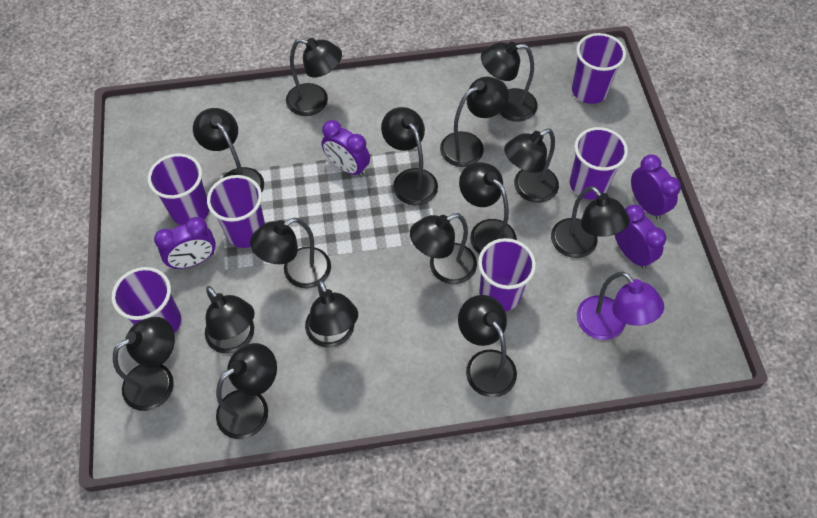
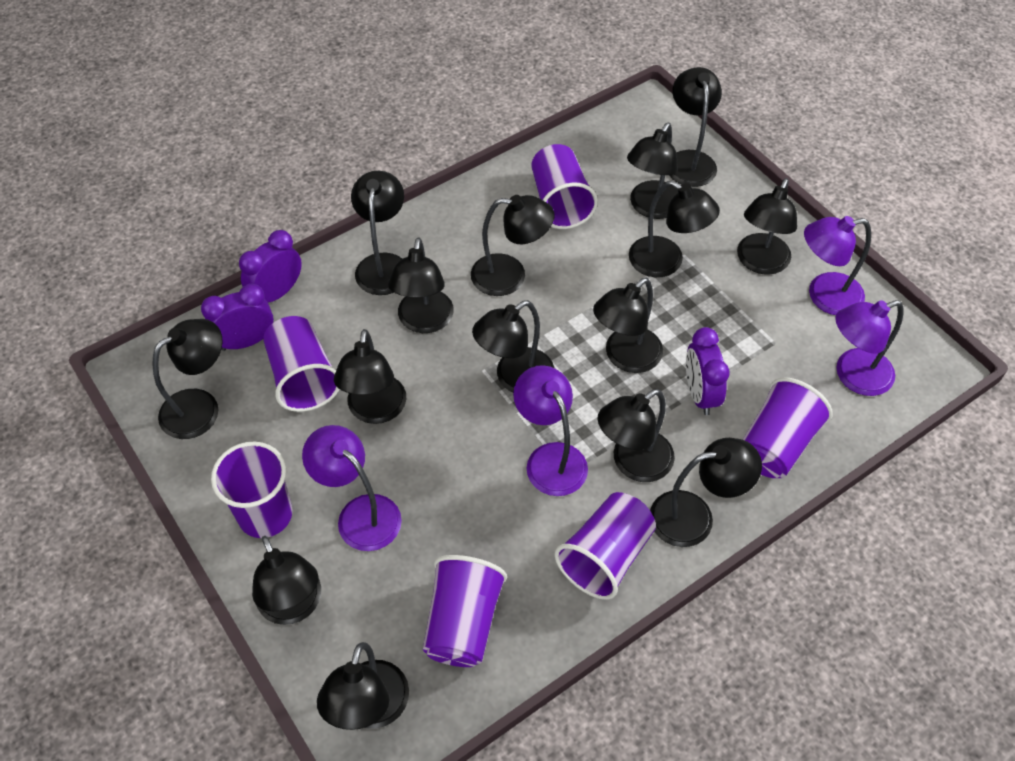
purple clock: 4 -> 3
purple lamp: 1 -> 4

